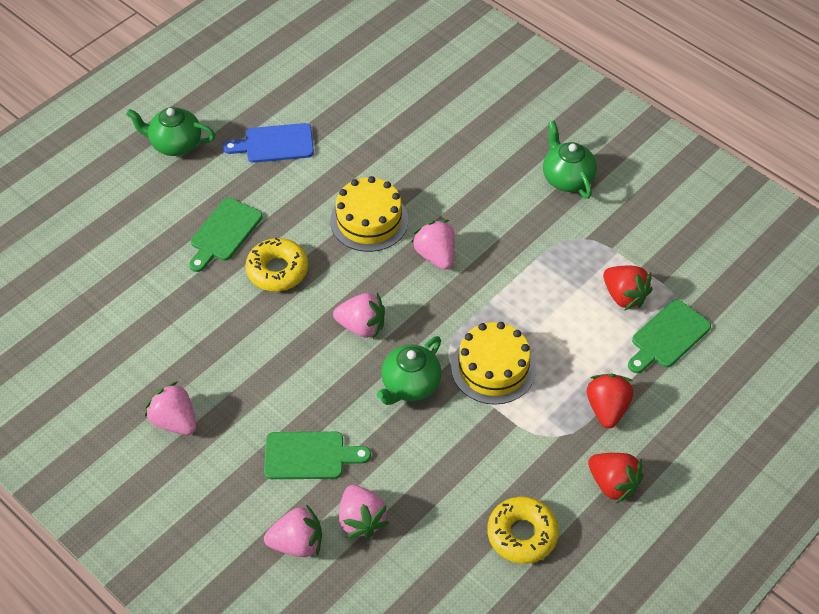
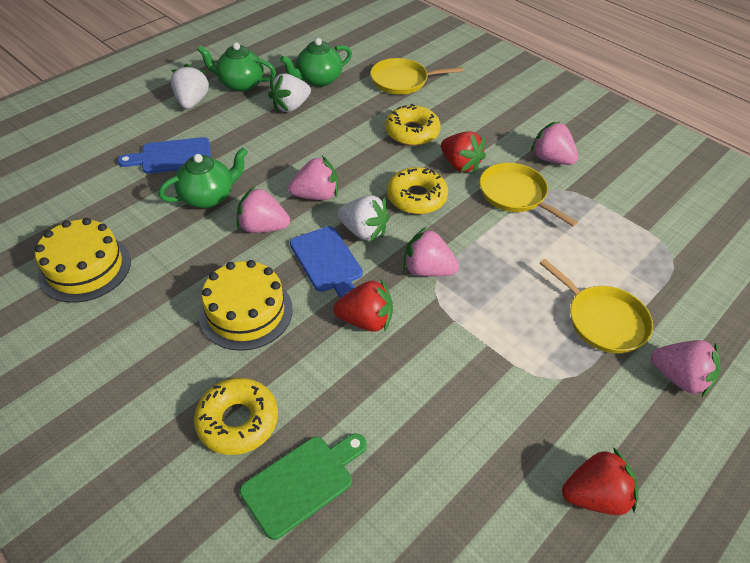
blue cutting board: 1 -> 2
green cutting board: 3 -> 1
white strawberry: 0 -> 3
yellow donut: 2 -> 3
yellow pan: 0 -> 3

